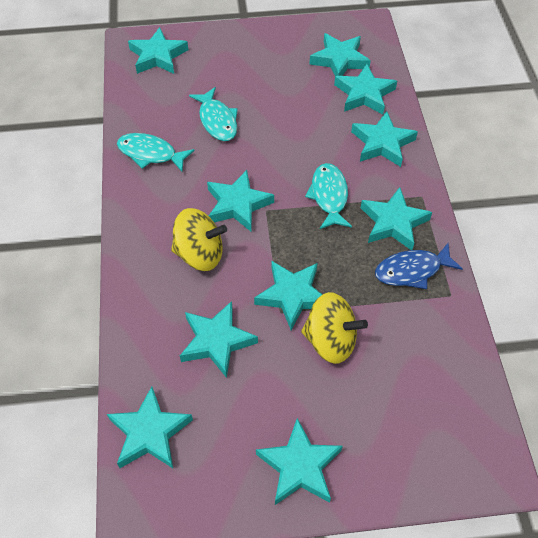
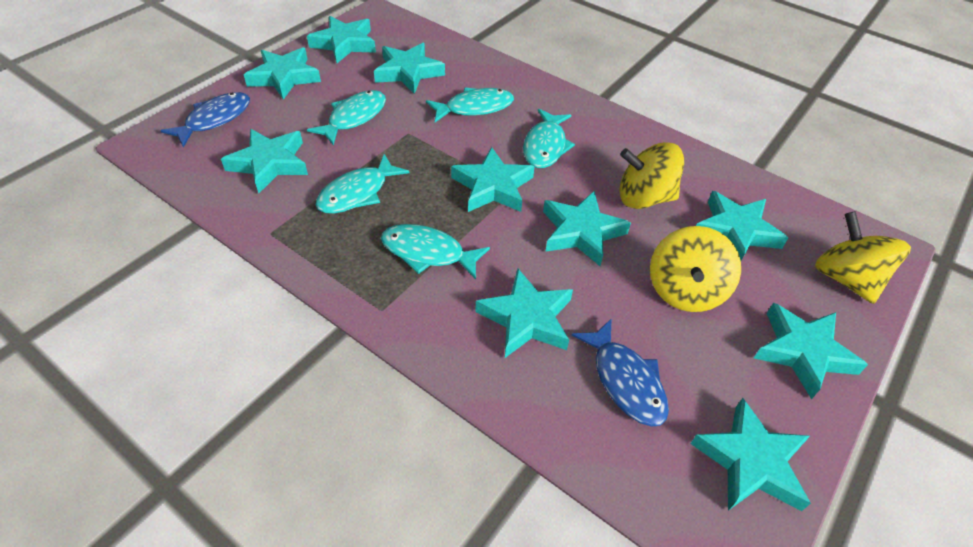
blue fish: 1 -> 2
turquoise fish: 3 -> 5
yellow spinning top: 2 -> 3

